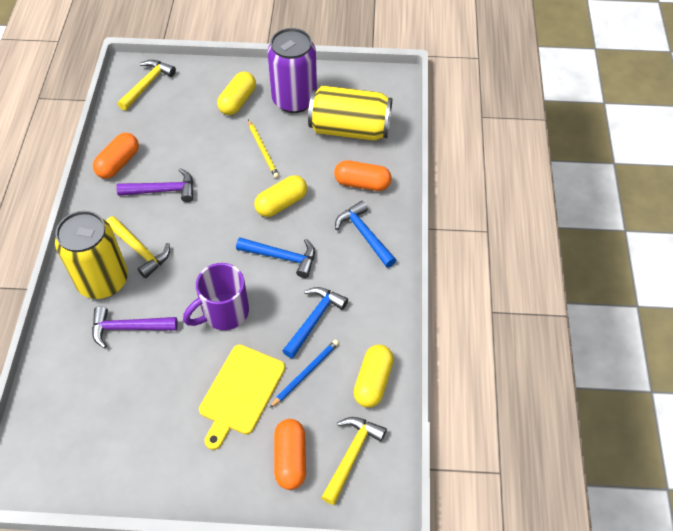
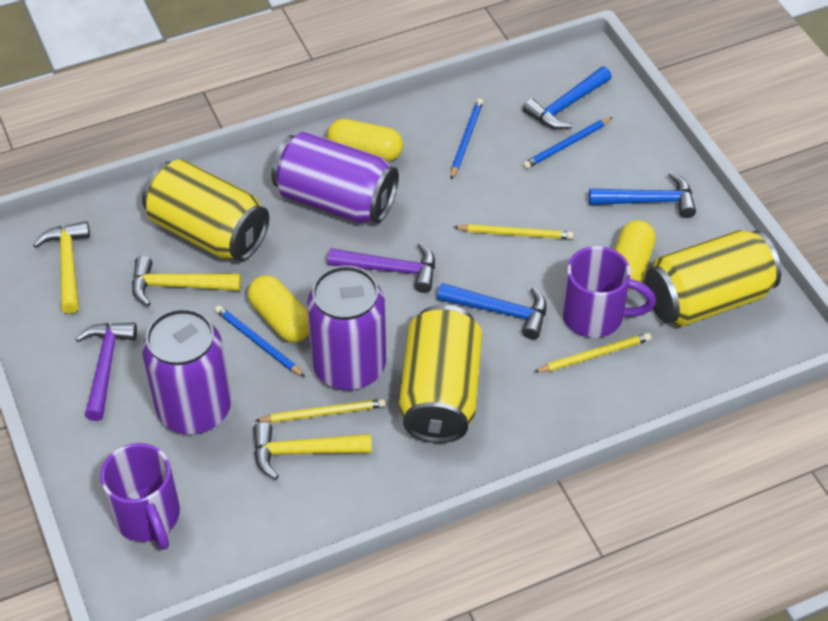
blue pencil: 1 -> 3
orange capsule: 3 -> 0
purple can: 1 -> 3
purple mug: 1 -> 2
yellow can: 2 -> 3
yellow cutting board: 1 -> 0
yellow pencil: 1 -> 3

